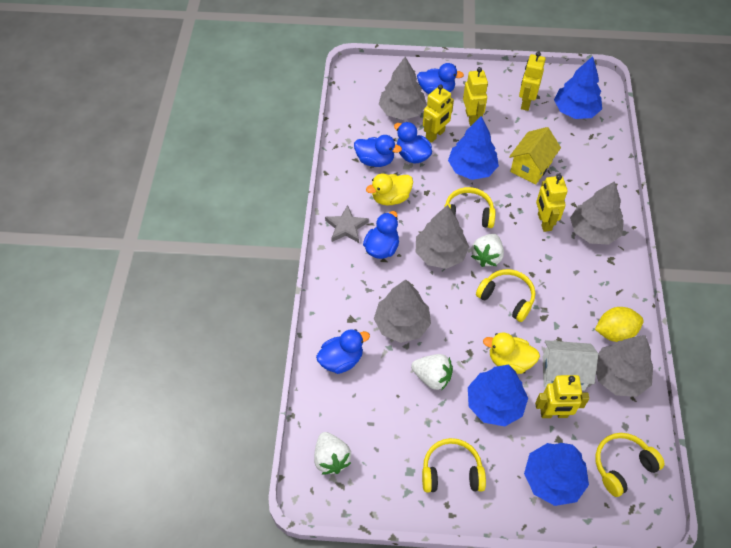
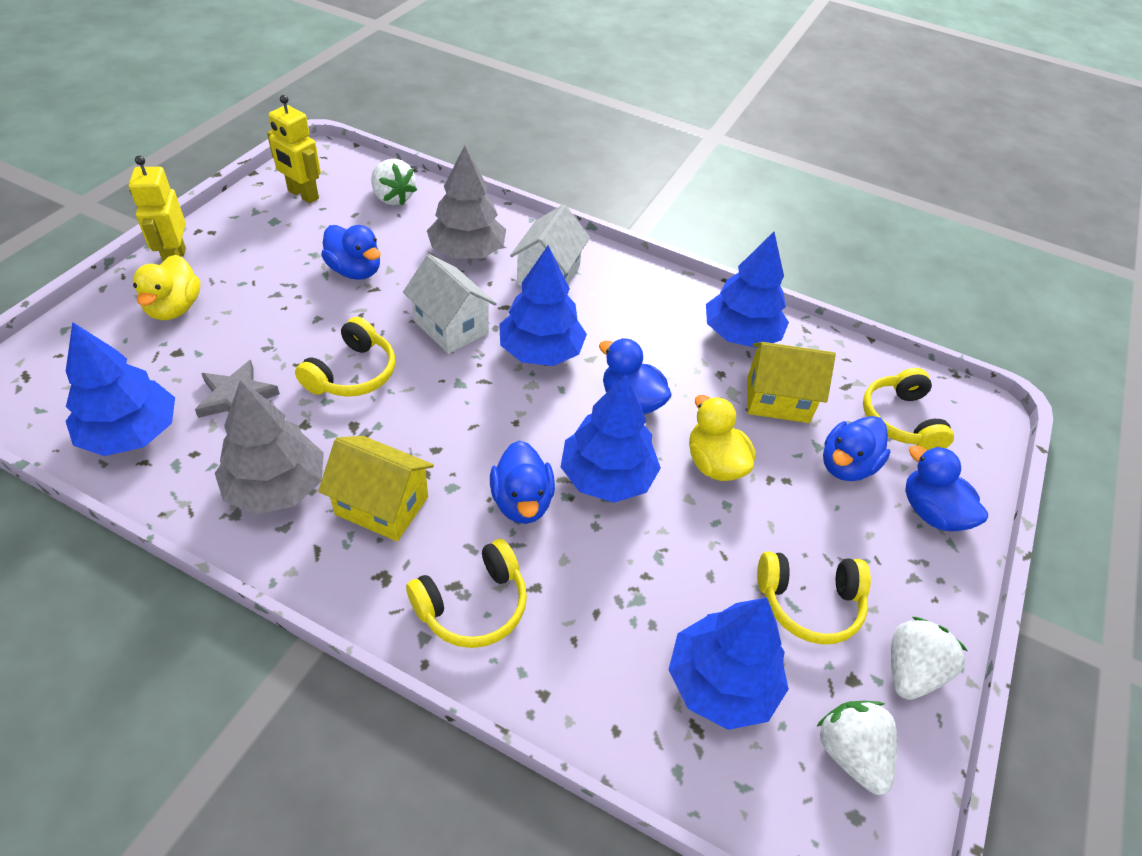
blue tree: 4 -> 5
grey tree: 5 -> 2
white house: 1 -> 2
yellow house: 1 -> 2
yellow lemon: 1 -> 0
yellow robot: 5 -> 2

